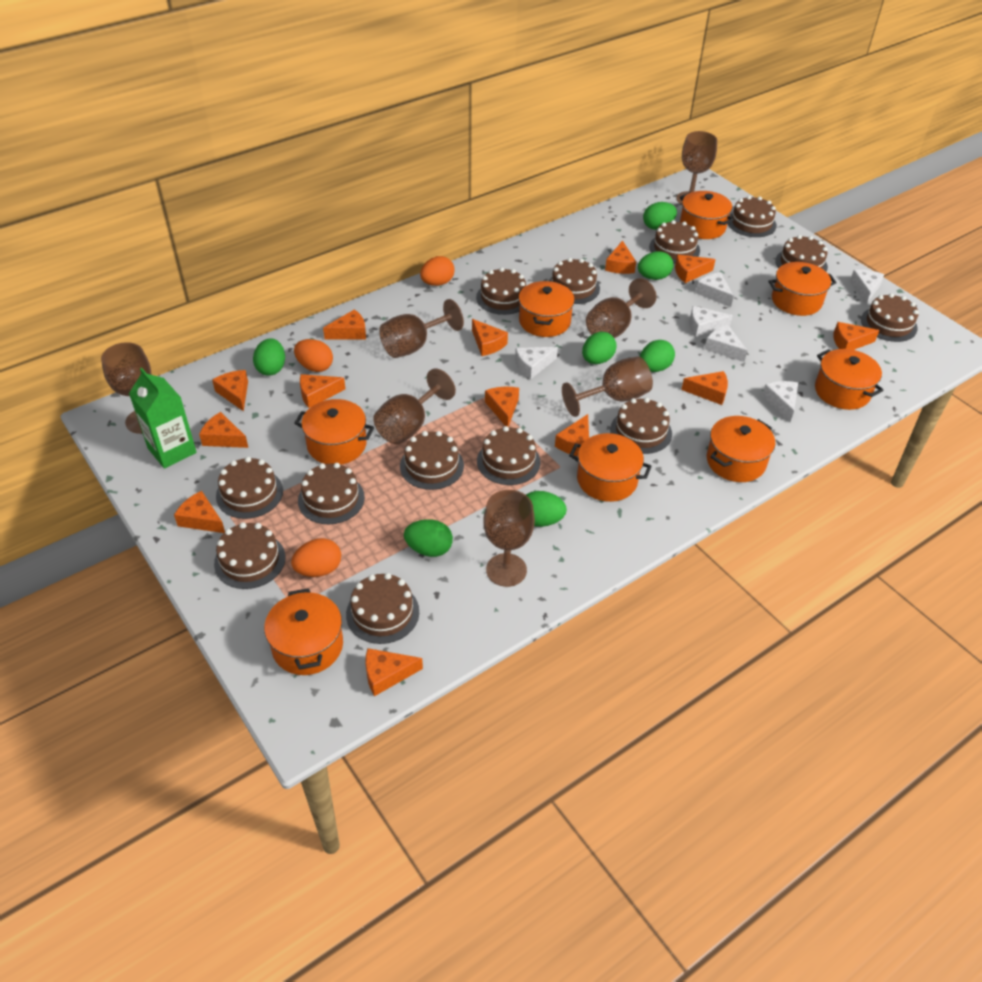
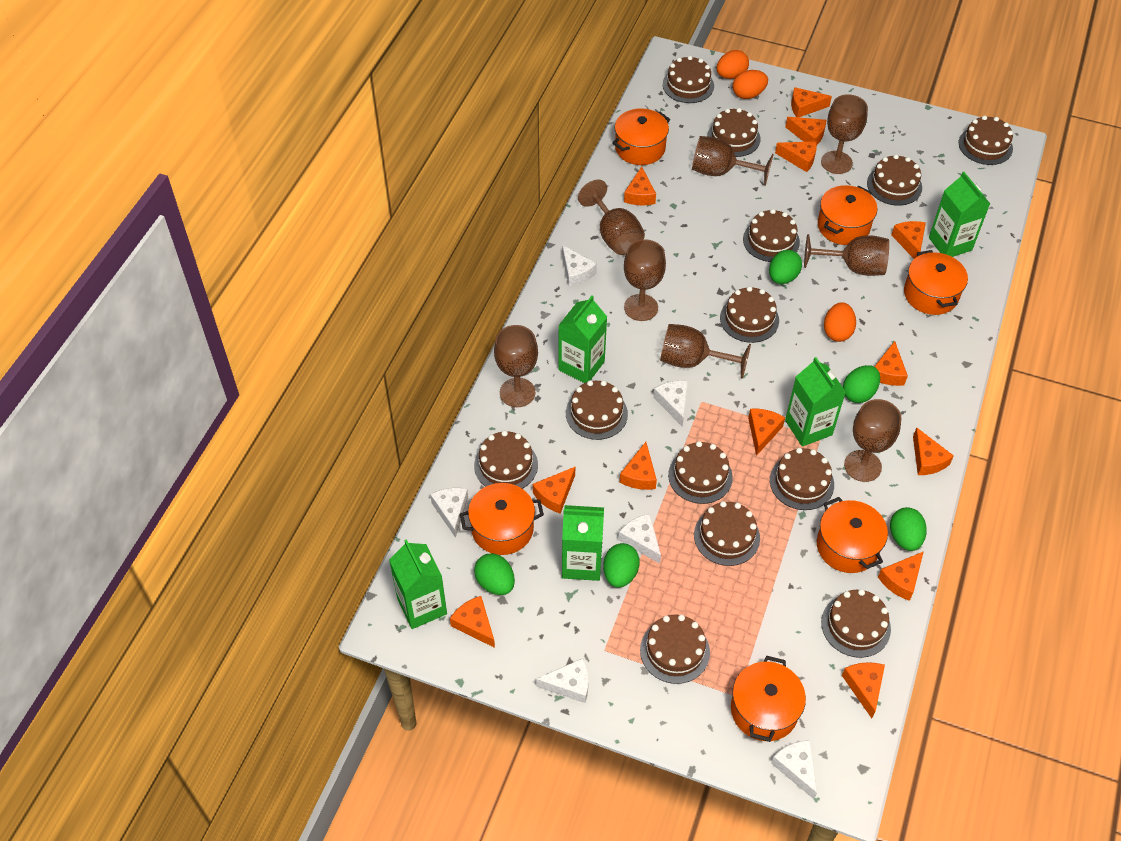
brown goblet: 7 -> 8
green carton: 1 -> 5
green egg: 7 -> 5
orange pot: 8 -> 6

